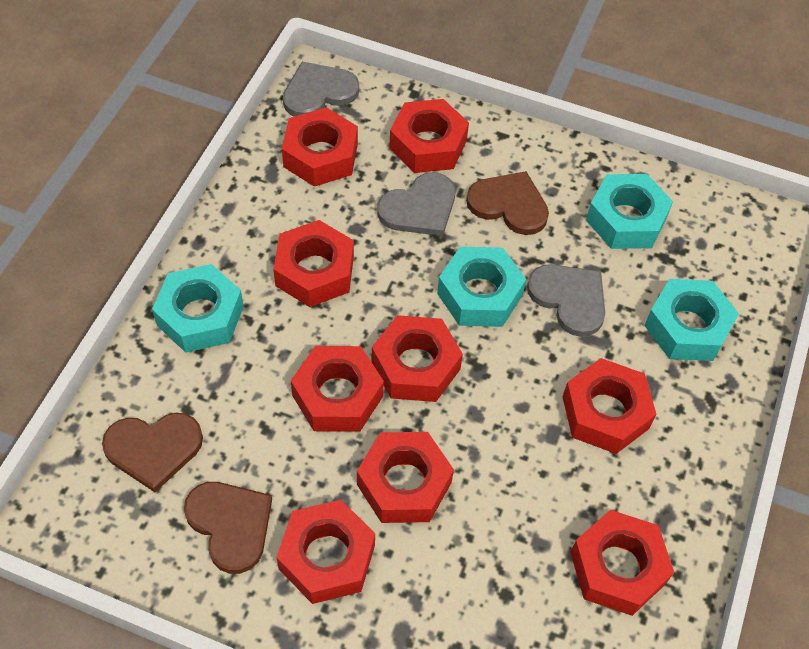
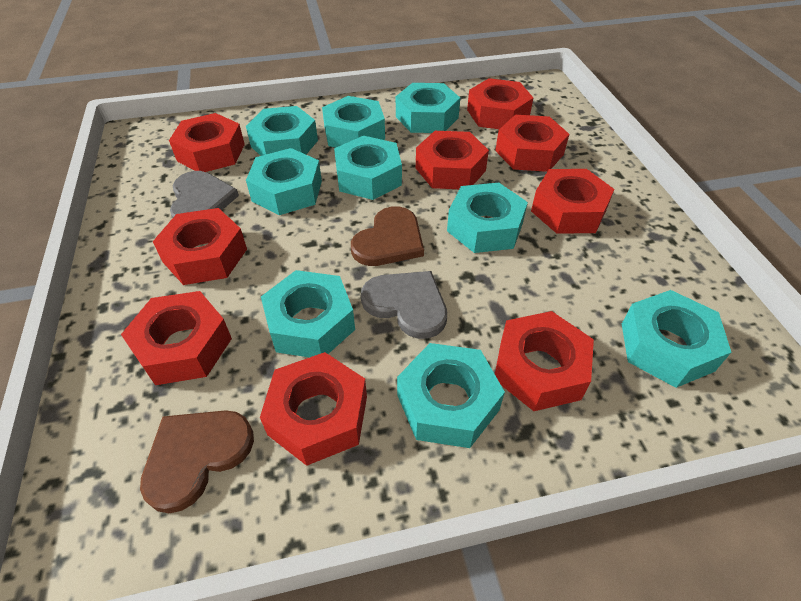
brown heart: 3 -> 2
grey heart: 3 -> 2
turquoise nut: 4 -> 9

